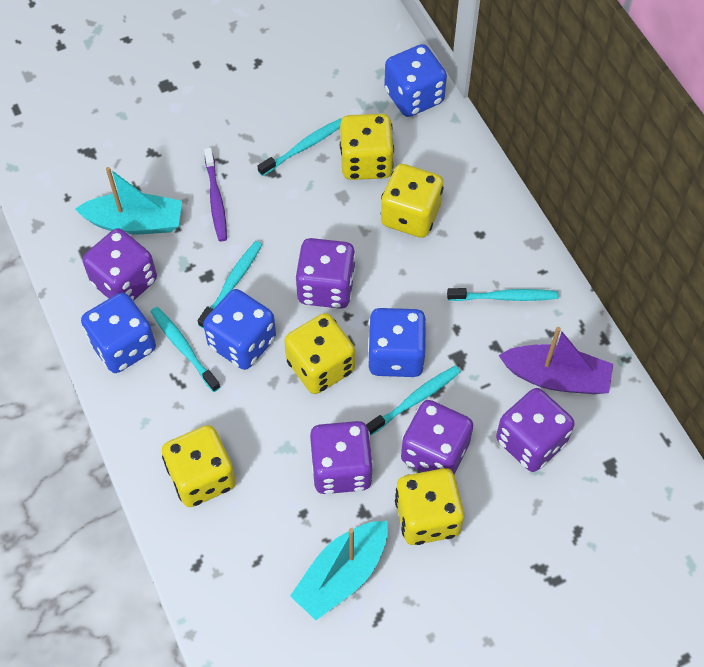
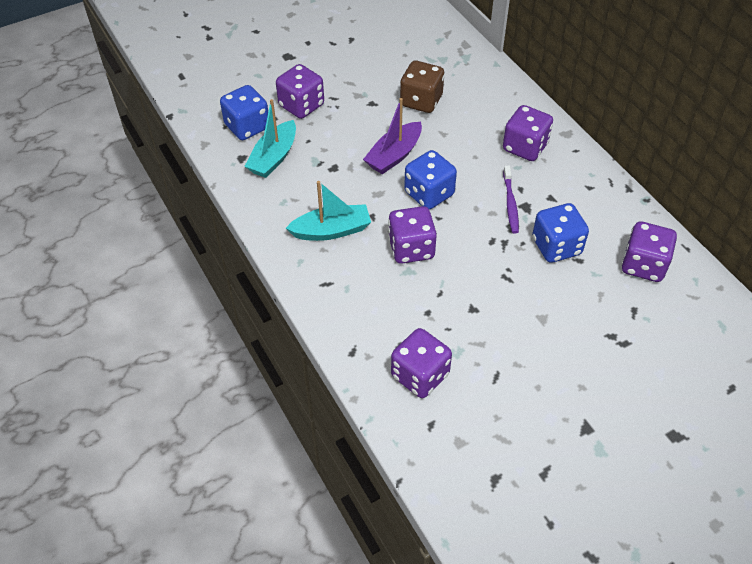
blue dice: 4 -> 3
brown dice: 0 -> 1
turquoise toothbrush: 5 -> 0
yellow dice: 5 -> 0

